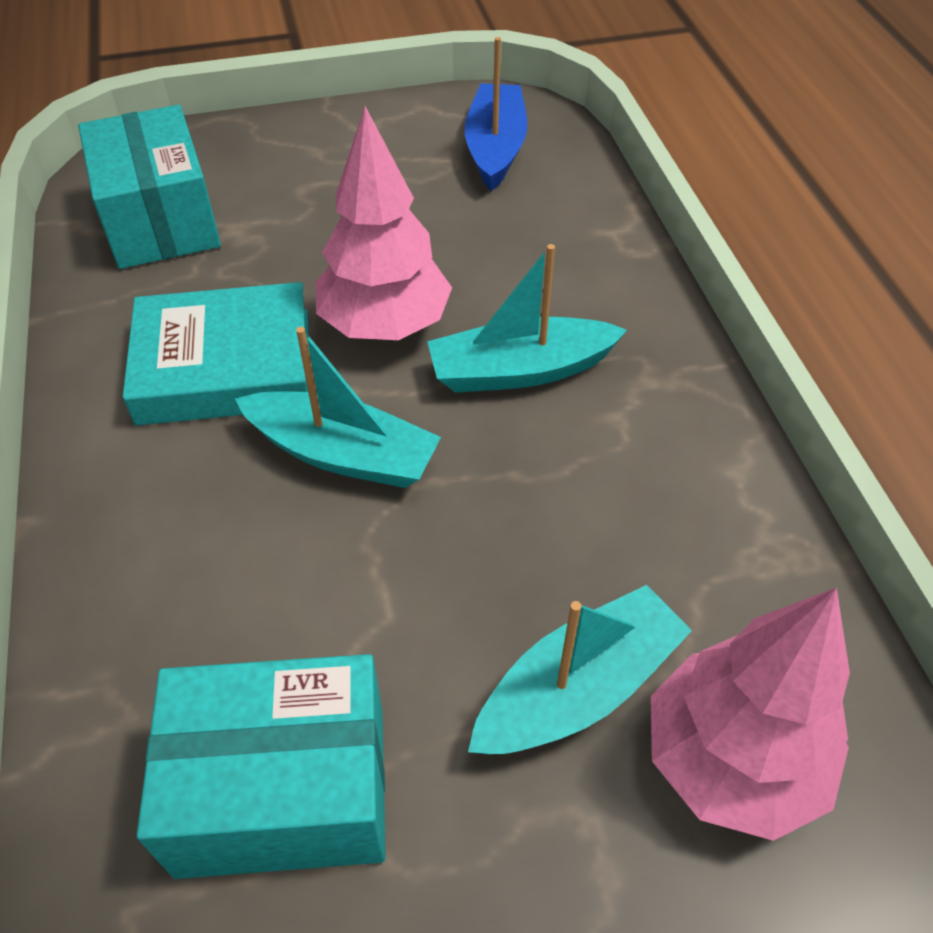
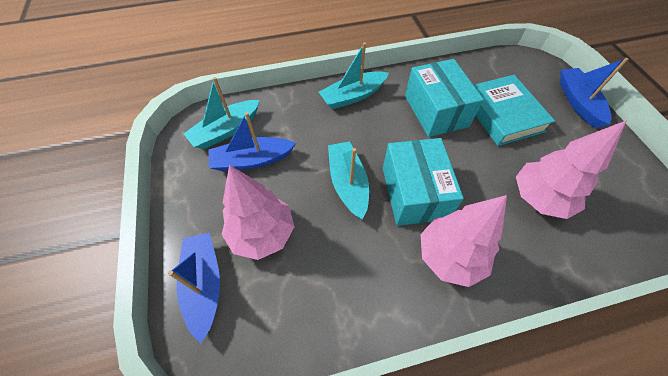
blue boat: 1 -> 3
pink tree: 2 -> 3

